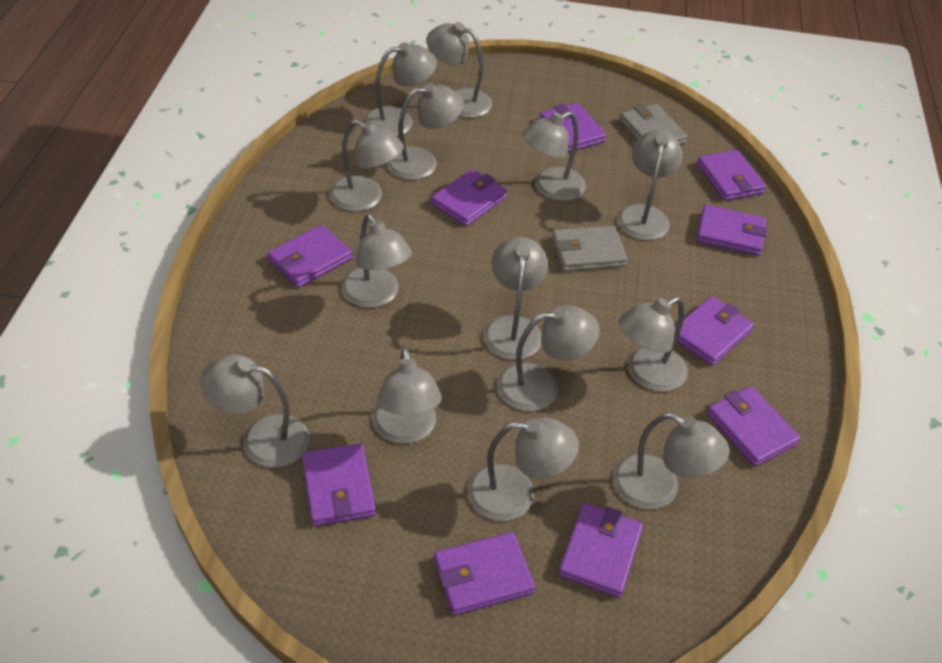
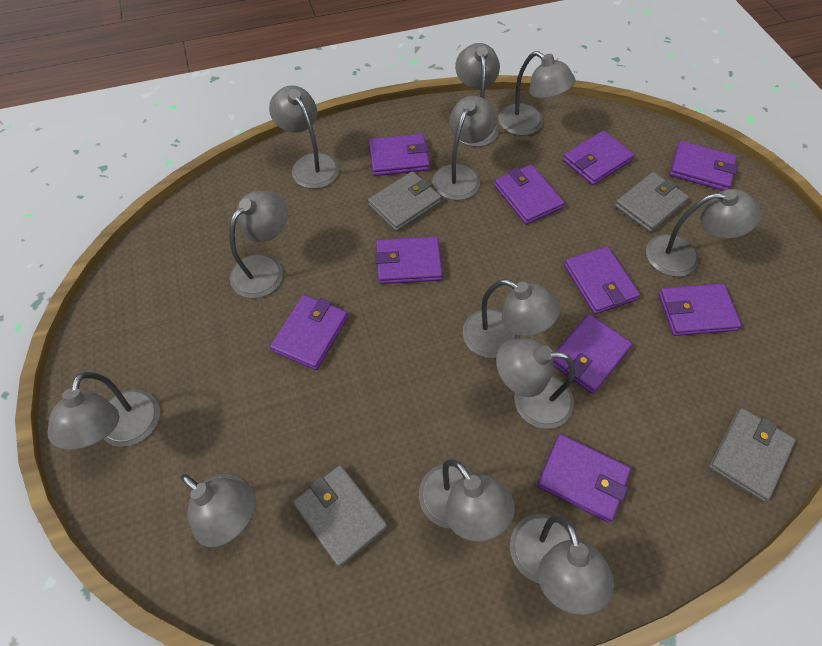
grey lamp: 14 -> 12
grey wallet: 2 -> 4

